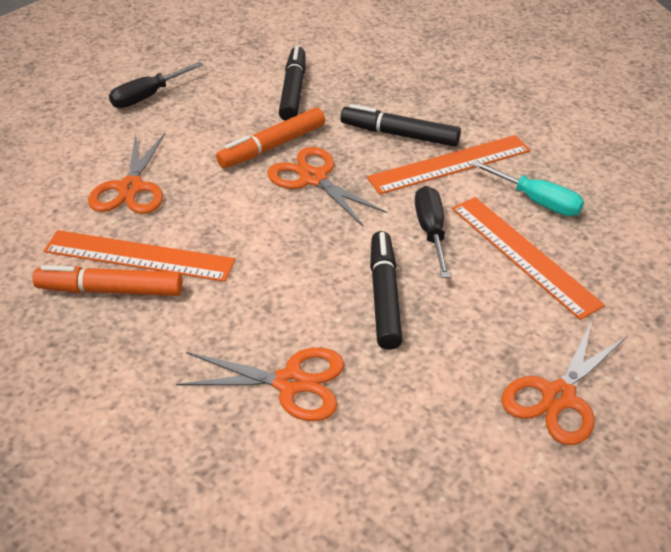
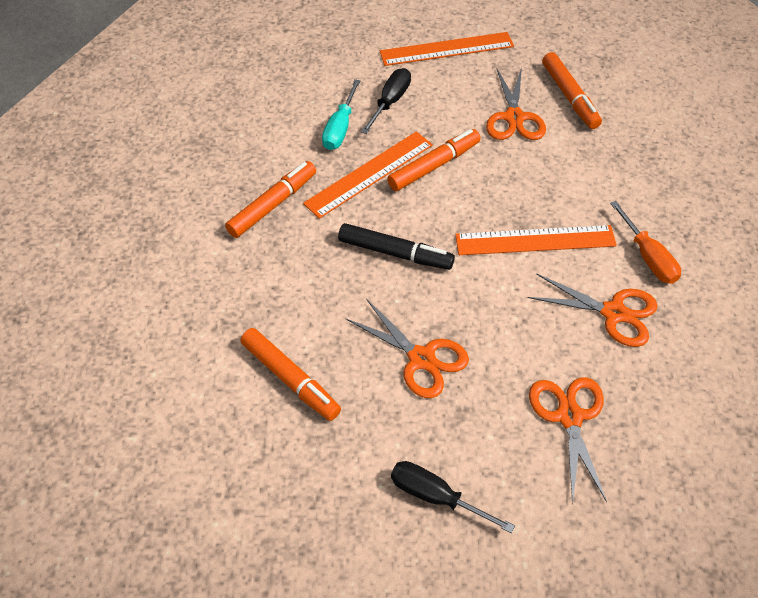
black marker: 3 -> 1
orange marker: 2 -> 4
orange screwdriver: 0 -> 1

